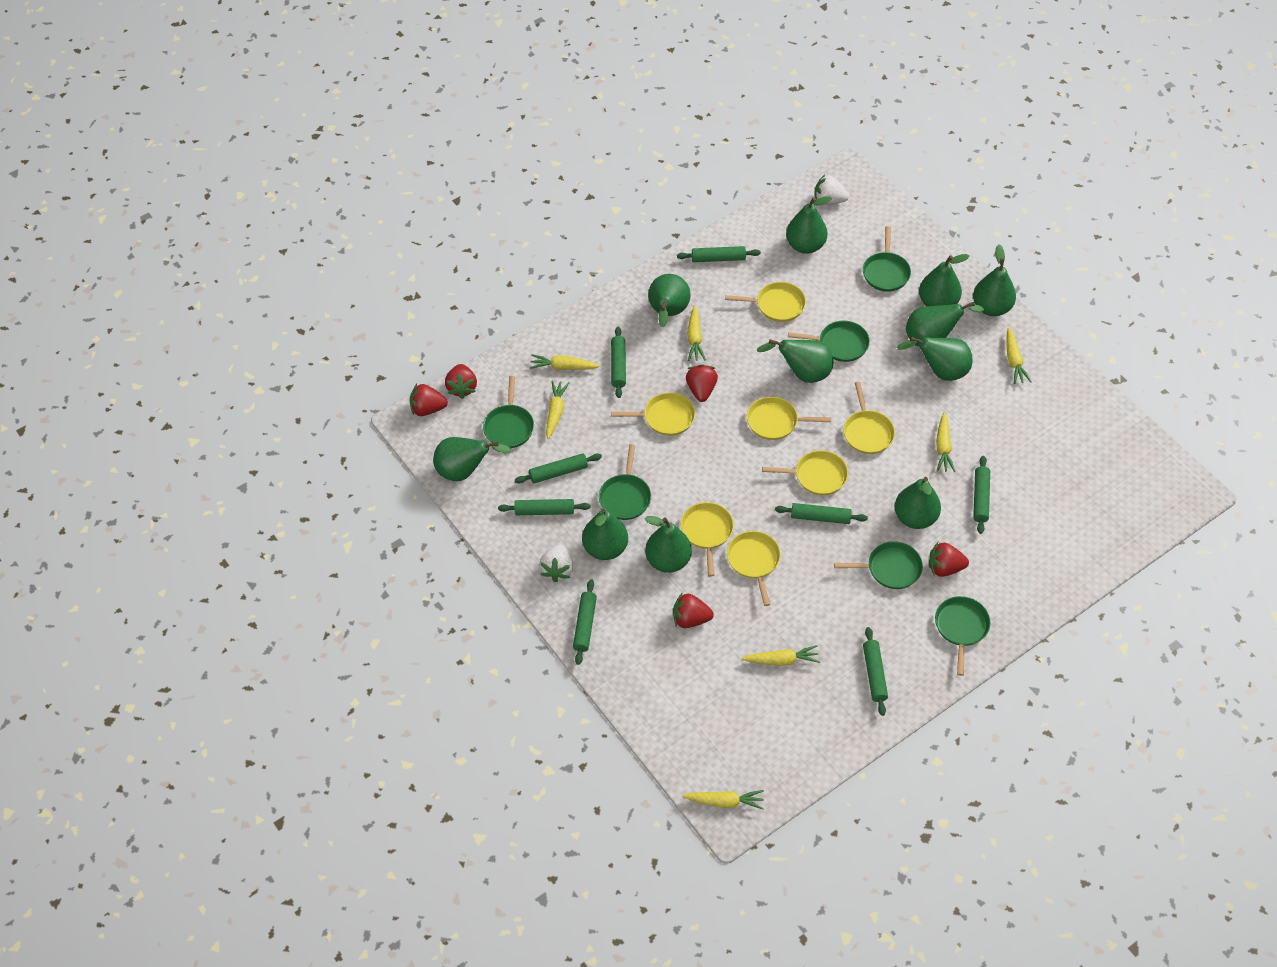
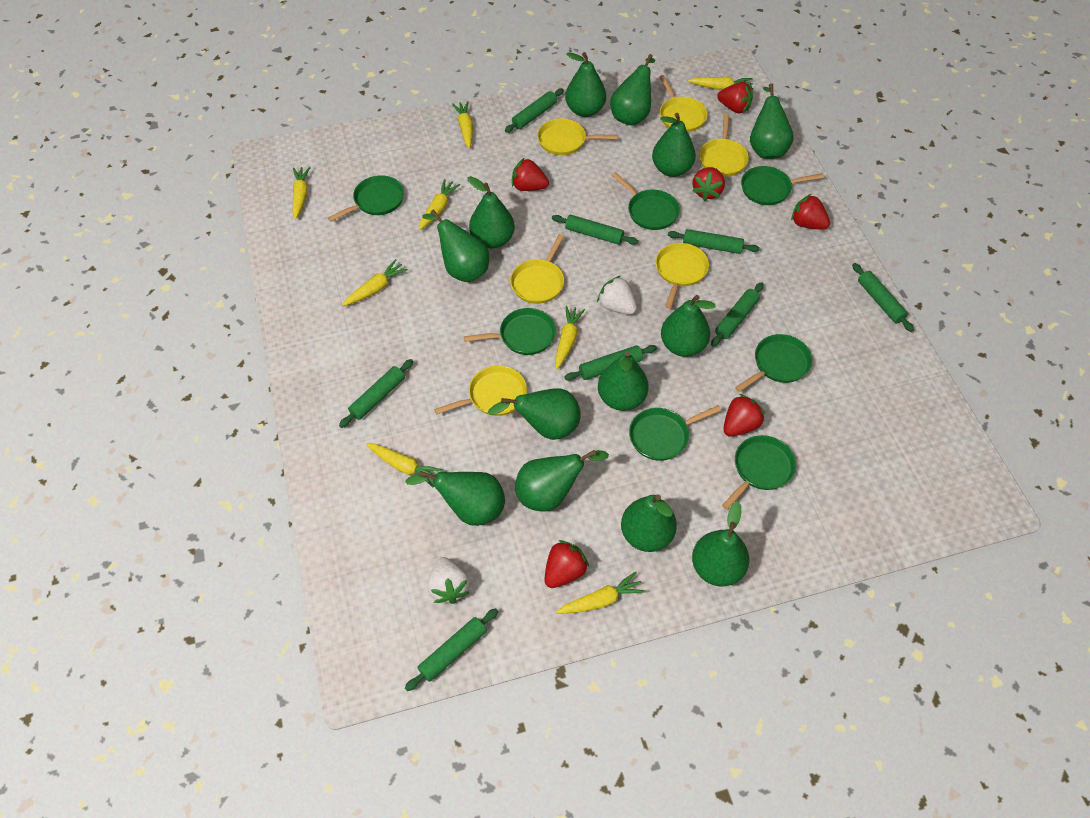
green pan: 6 -> 7
green pear: 11 -> 13
red strawberry: 5 -> 6
yellow carrot: 7 -> 8
yellow pan: 7 -> 6

